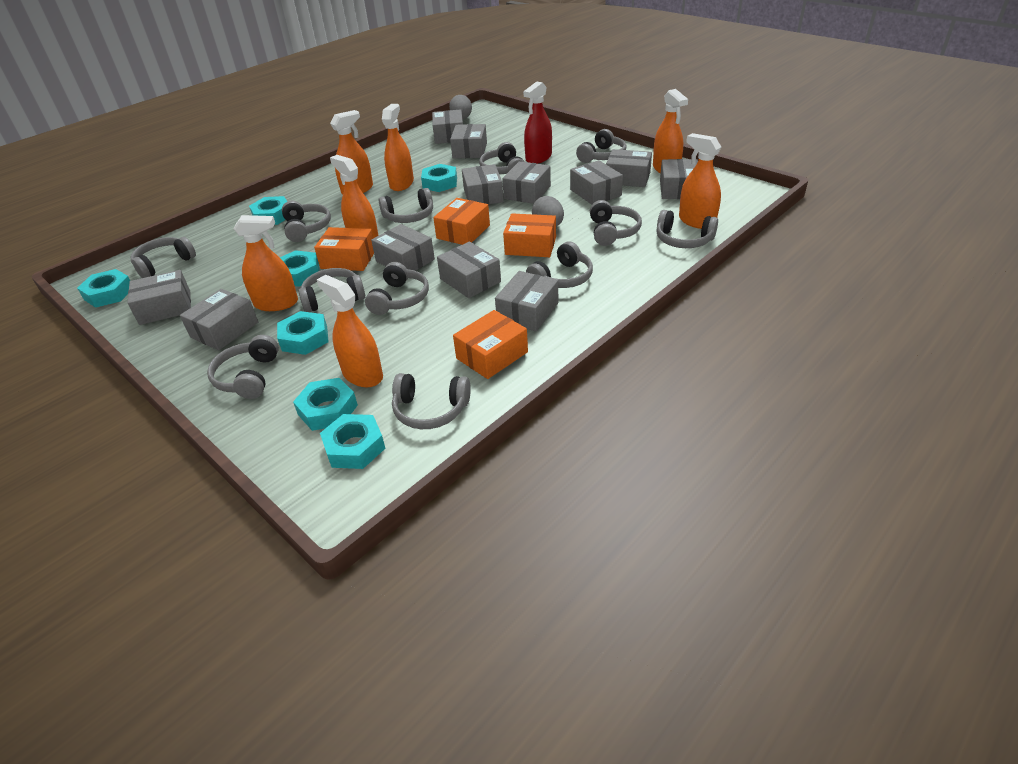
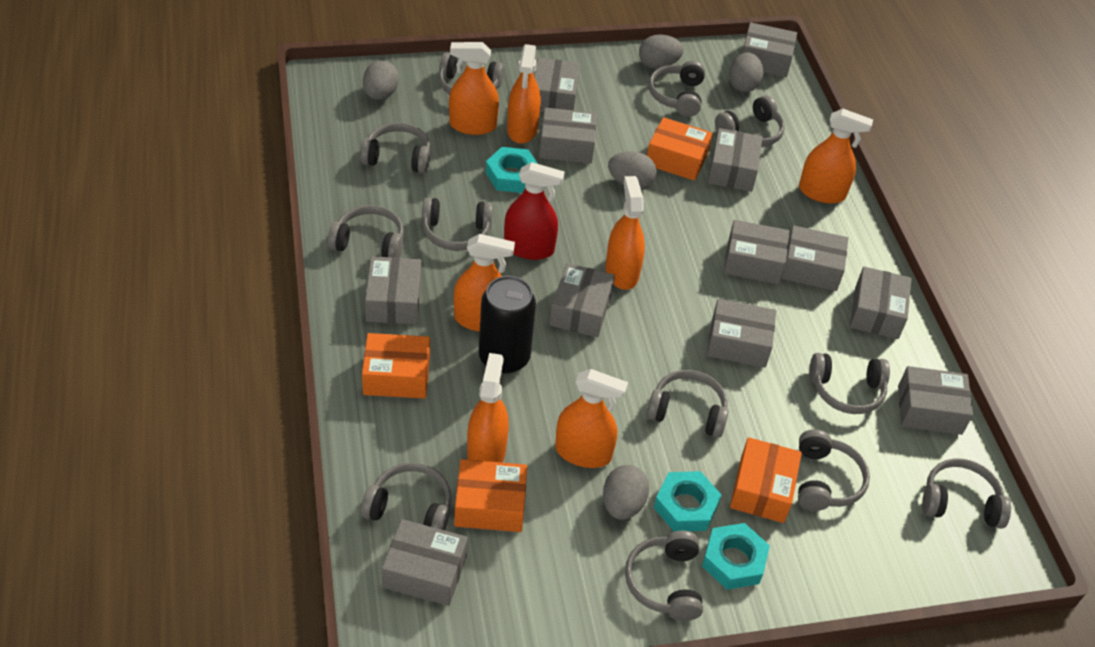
black can: 0 -> 1
grey egg: 2 -> 5
turquoise nut: 7 -> 3

